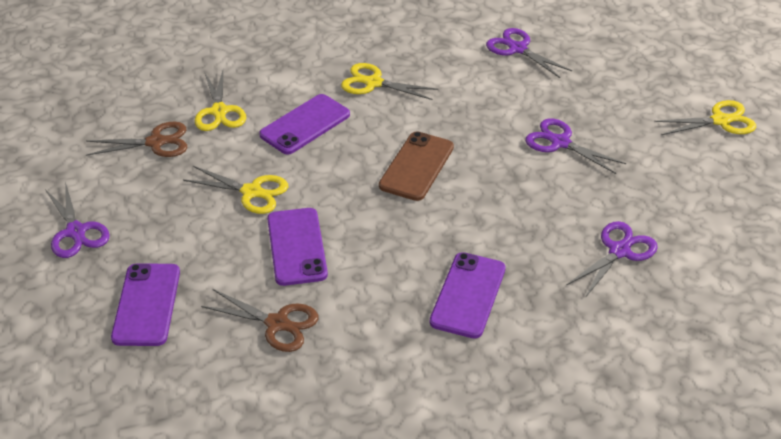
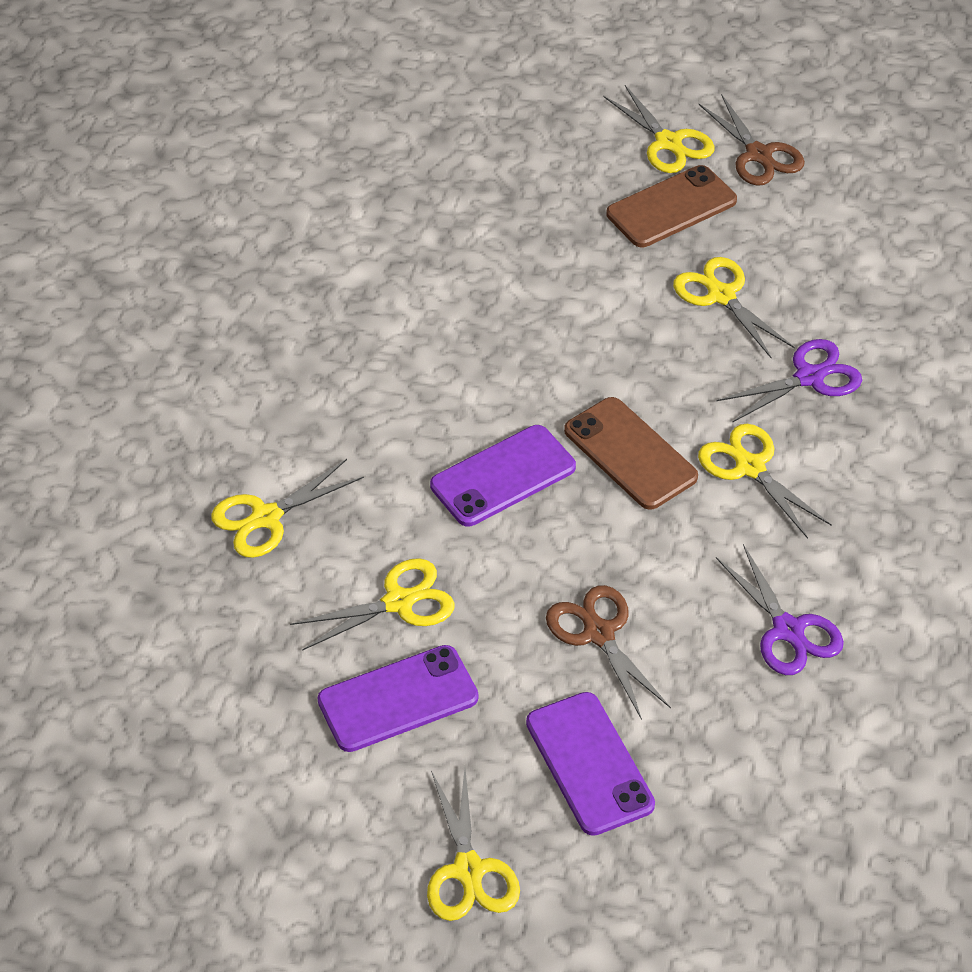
brown phone: 1 -> 2
purple phone: 4 -> 3
purple scissors: 4 -> 2
yellow scissors: 4 -> 6

